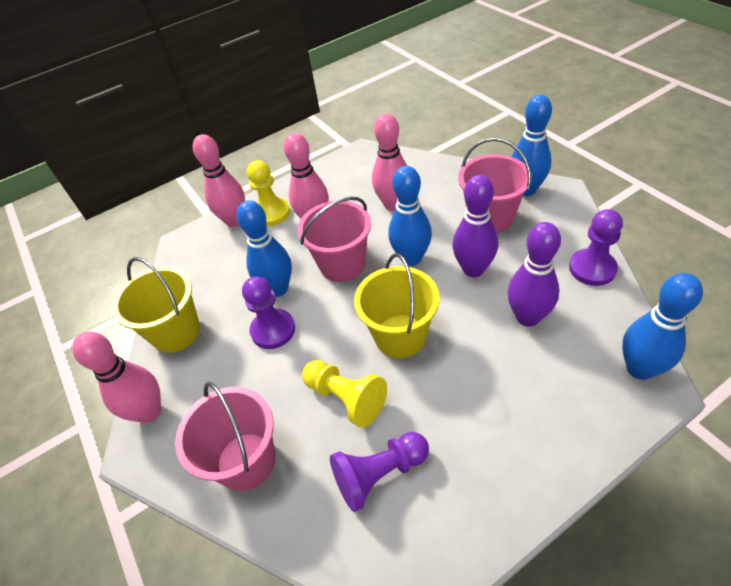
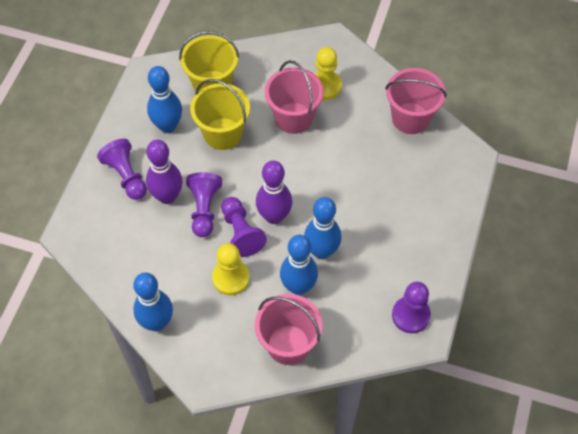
pink bowling pin: 4 -> 0
purple pawn: 3 -> 4

